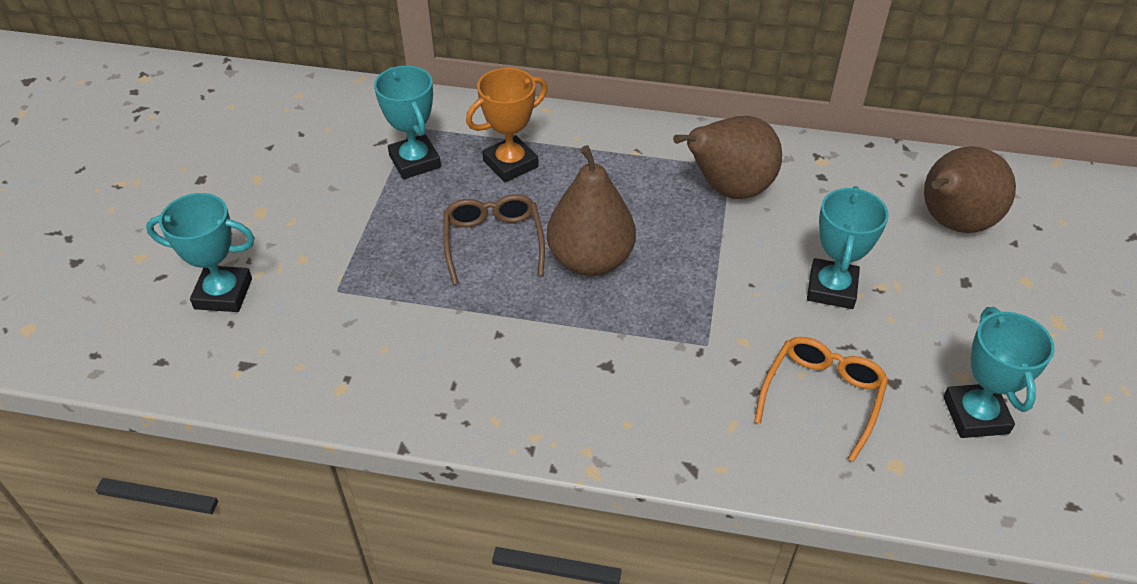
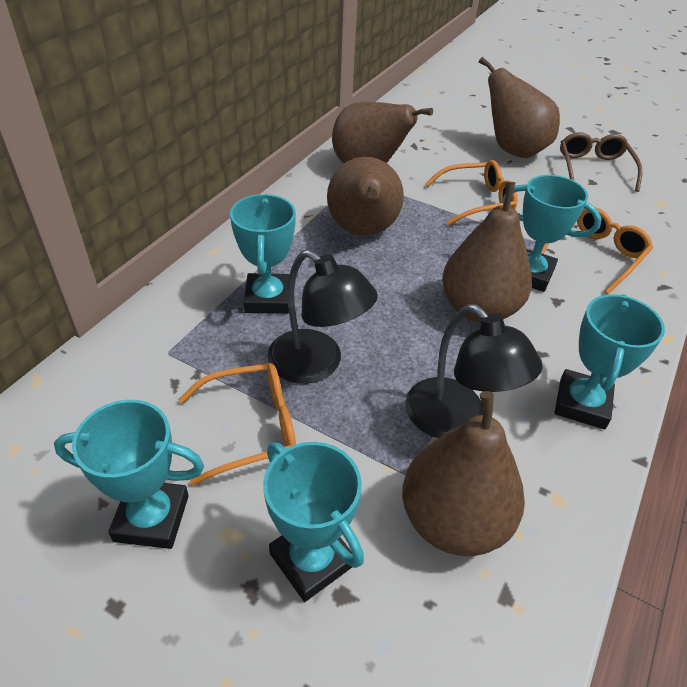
black lamp: 0 -> 2
brown pear: 3 -> 5
orange glasses: 1 -> 3
orange trophy: 1 -> 0
turquoise trophy: 4 -> 5

